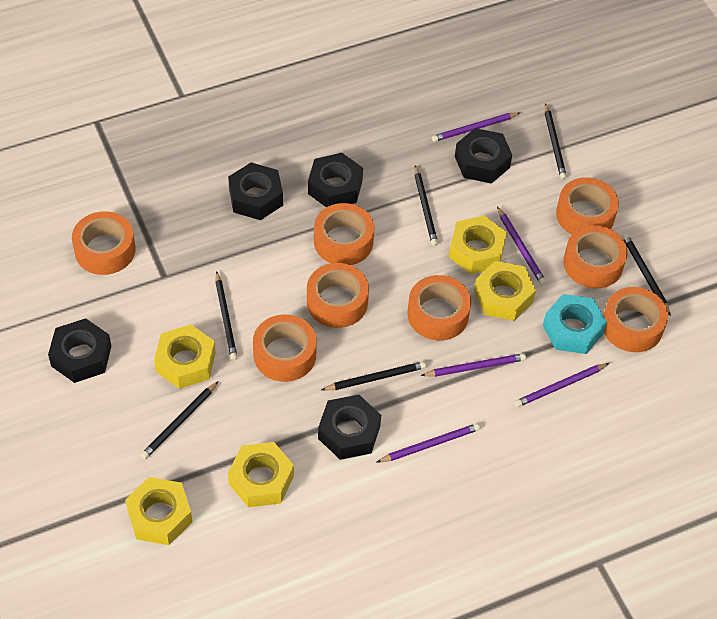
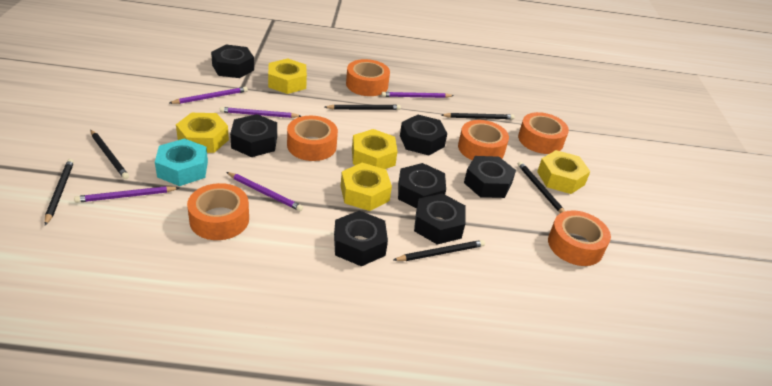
black nut: 5 -> 7
orange tape: 8 -> 6

